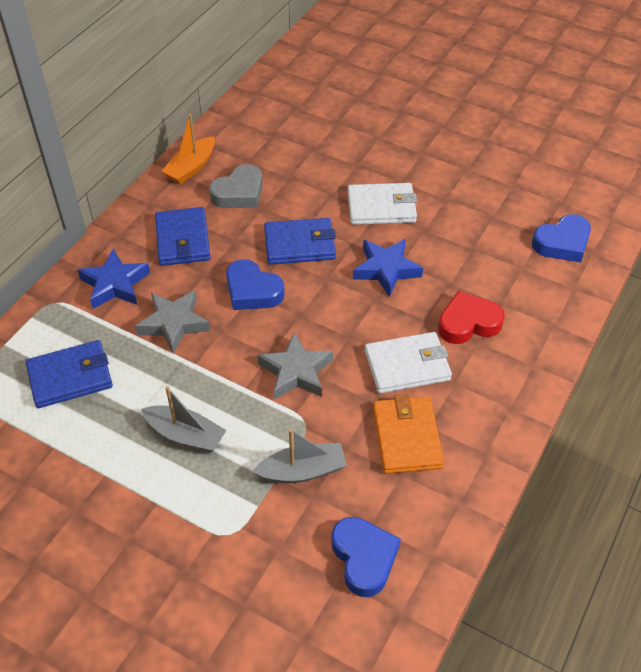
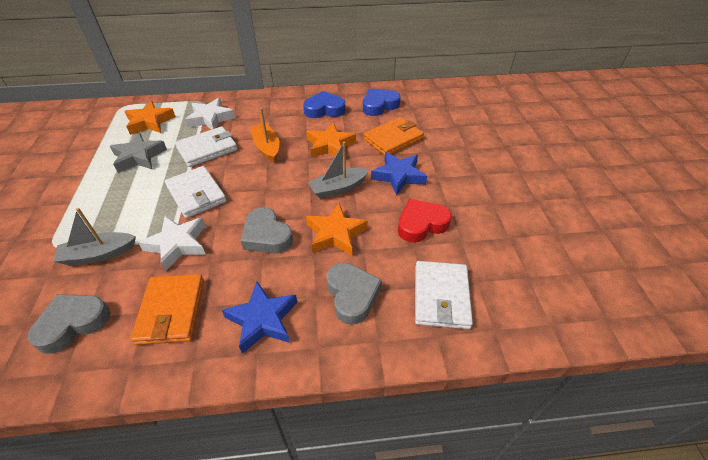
blue heart: 3 -> 2
blue wallet: 3 -> 0
grey heart: 1 -> 3
grey star: 2 -> 1
orange star: 0 -> 3
orange wallet: 1 -> 2
white star: 0 -> 2
white wallet: 2 -> 3

